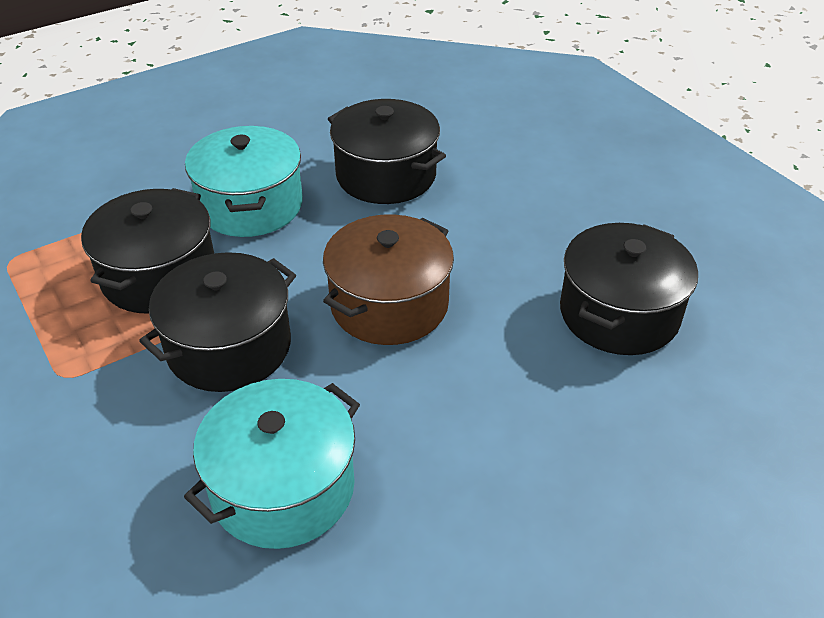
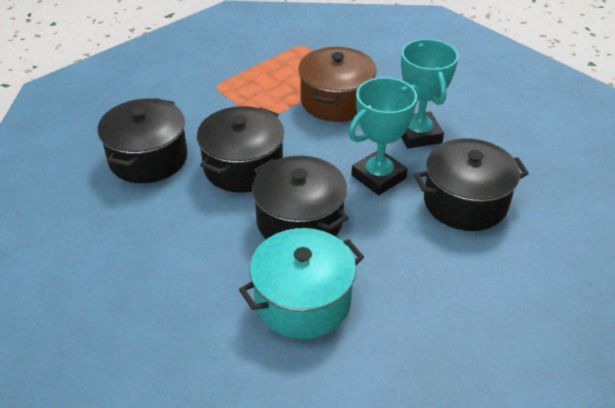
turquoise pot: 2 -> 1
turquoise trophy: 0 -> 2

